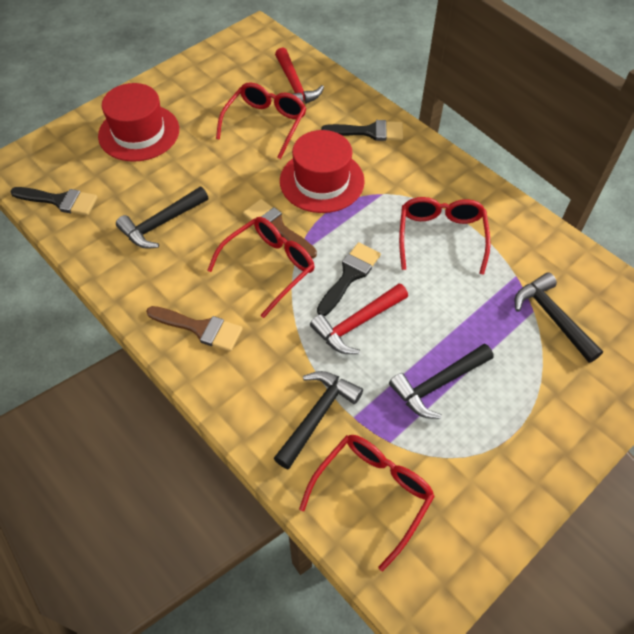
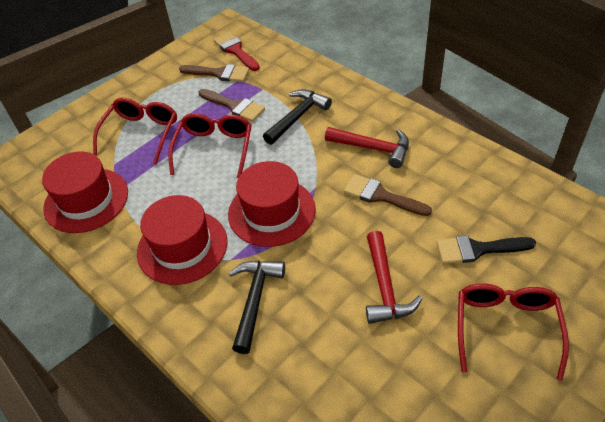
black brush: 3 -> 1
black hammer: 4 -> 2
brown brush: 2 -> 3
red brush: 0 -> 1
red glasses: 4 -> 3
red hat: 2 -> 3

